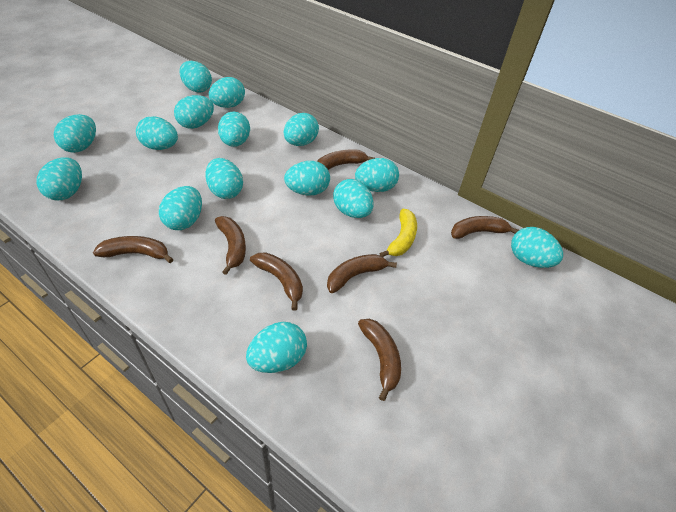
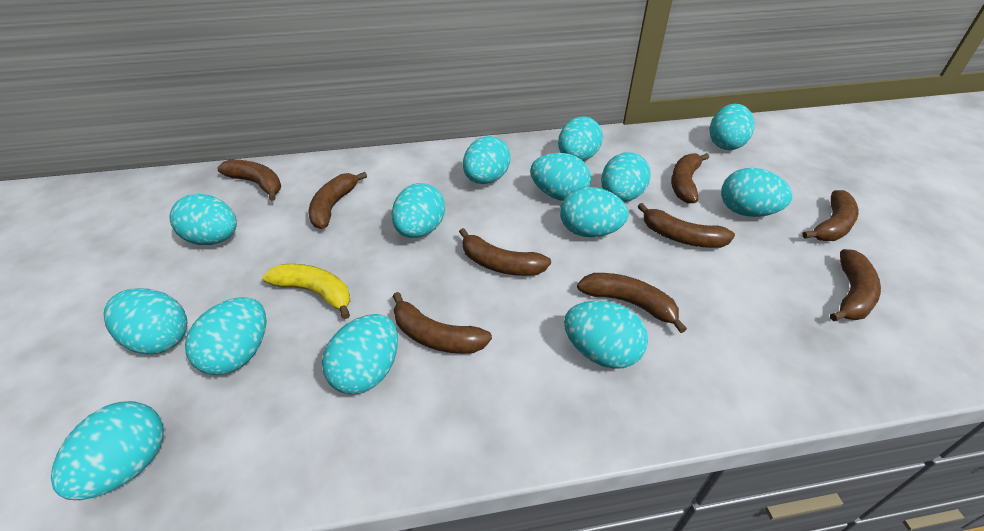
brown banana: 7 -> 9
turquoise egg: 15 -> 14

